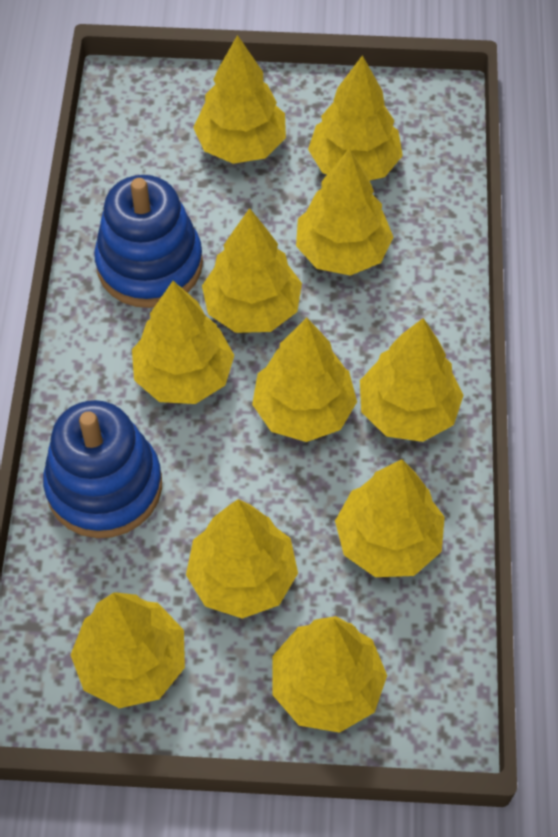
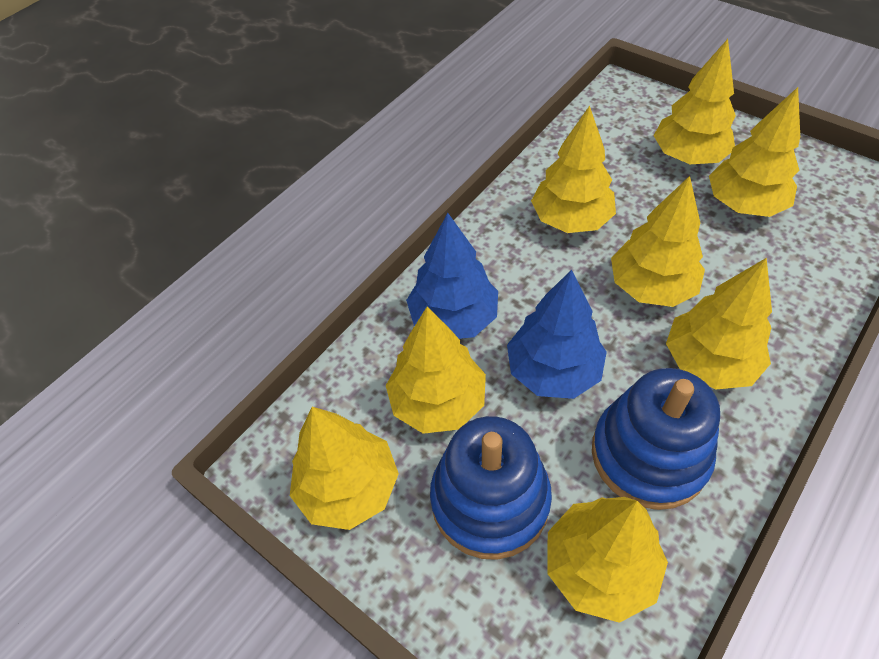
blue tree: 0 -> 2
yellow tree: 11 -> 8

